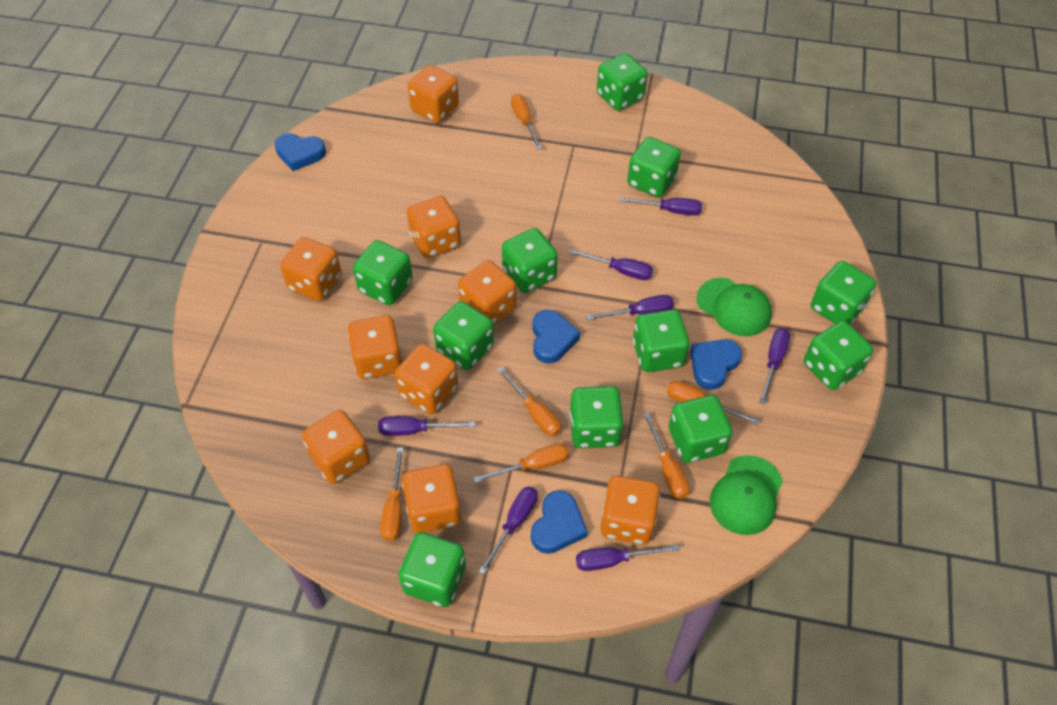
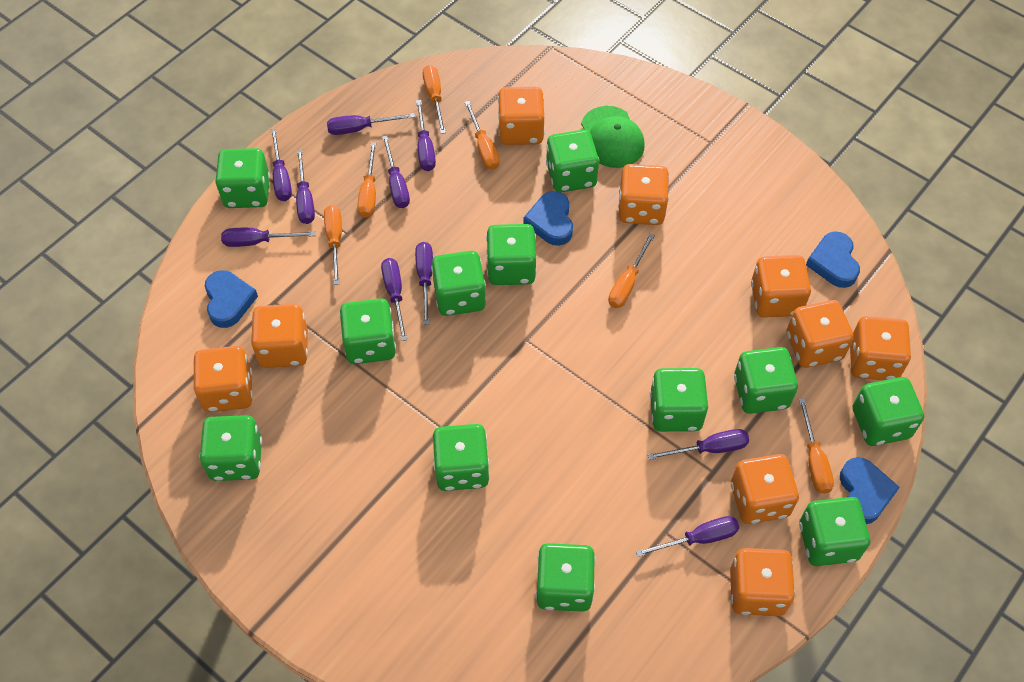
green cap: 2 -> 1
green dice: 11 -> 12
purple screwdriver: 7 -> 10

